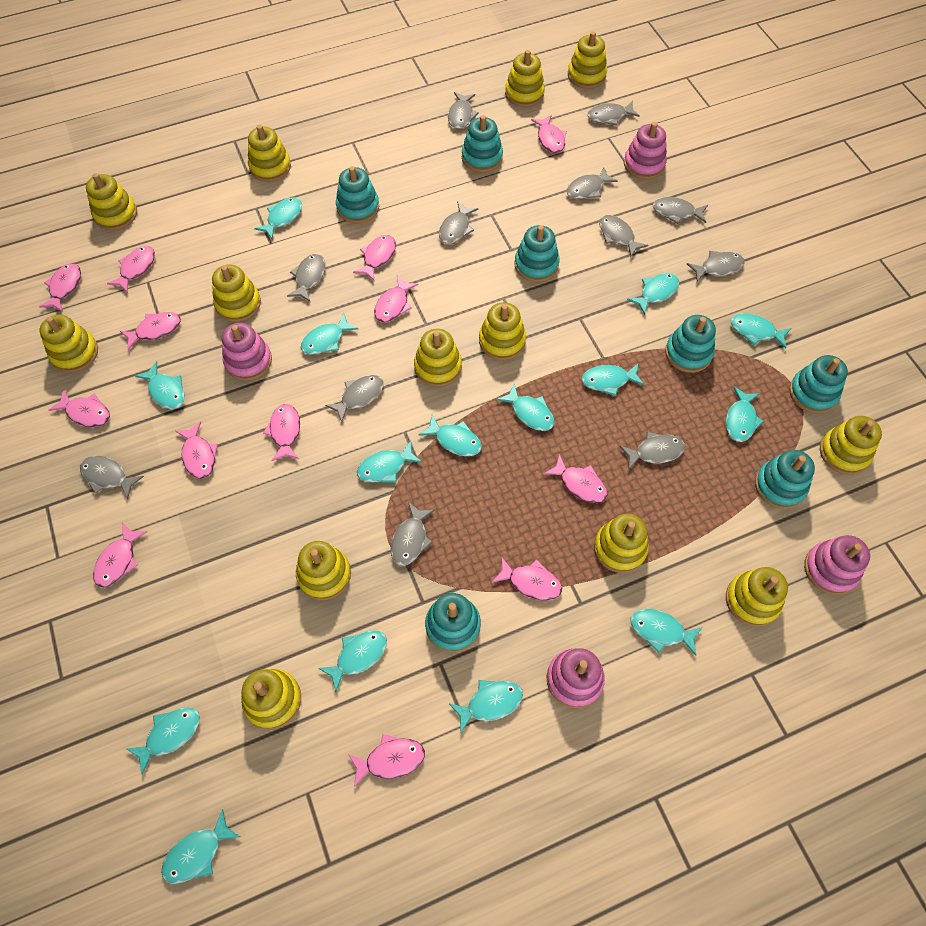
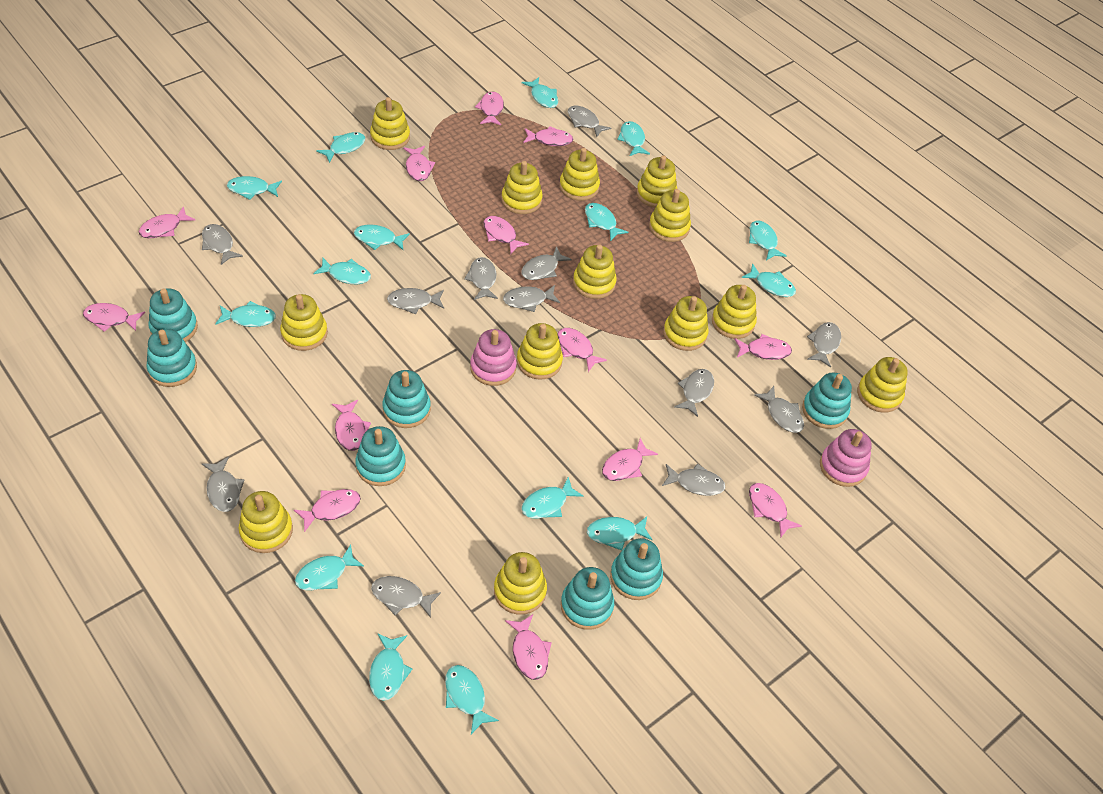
pink stacking toy: 4 -> 2

